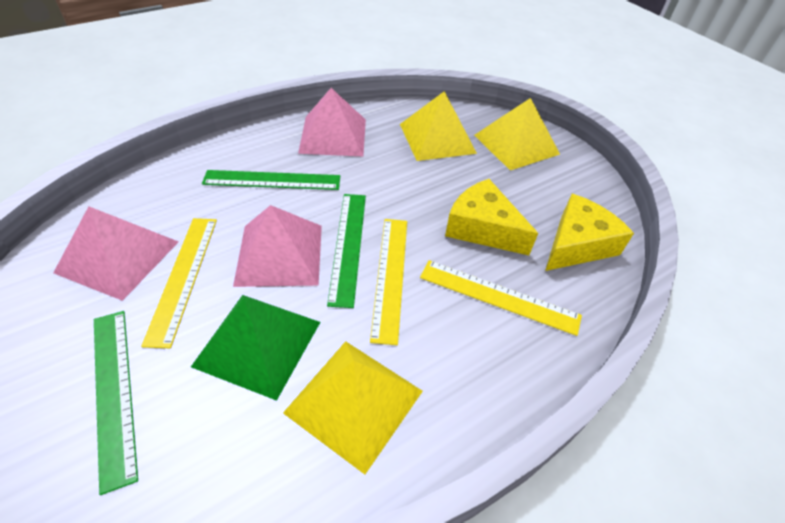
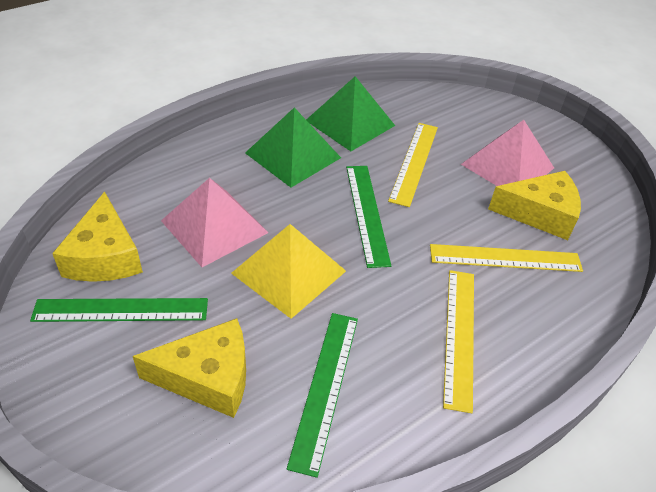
green pyramid: 1 -> 2
pink pyramid: 3 -> 2
yellow cheese: 2 -> 3
yellow pyramid: 3 -> 1

